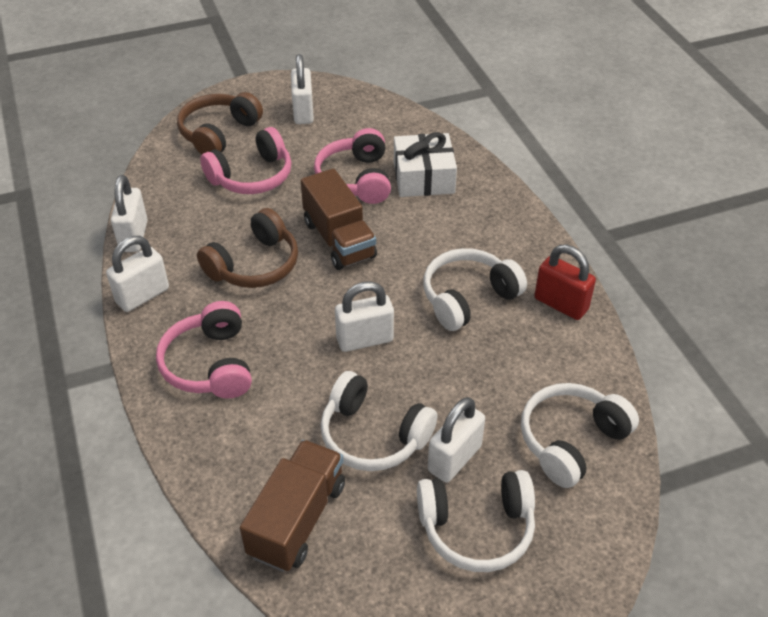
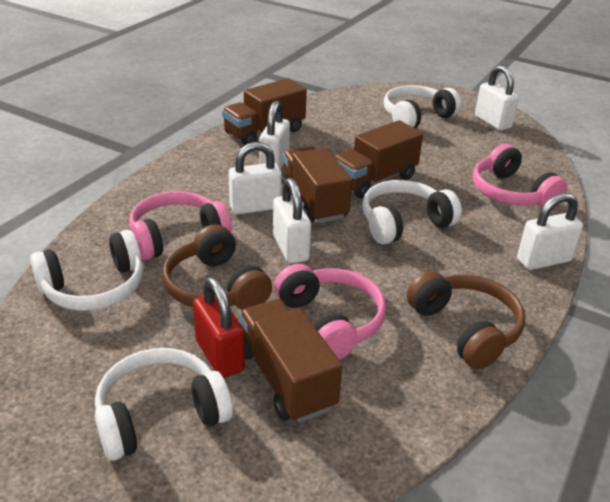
brown truck: 2 -> 4
white gift: 1 -> 0

